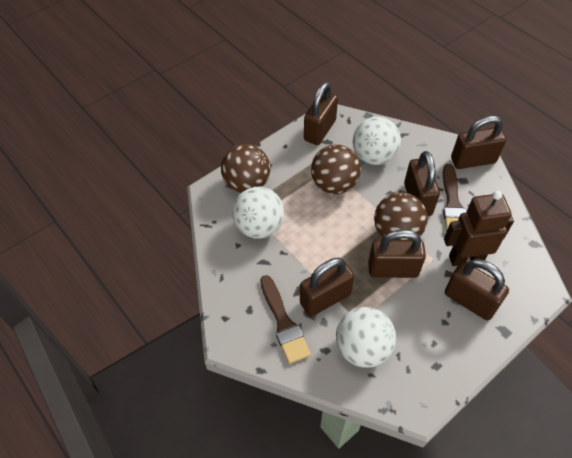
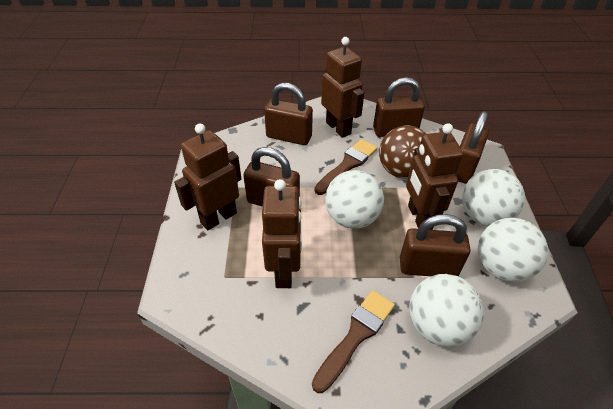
brown ball: 3 -> 1
brown padlock: 6 -> 5
brown robot: 1 -> 4
white ball: 3 -> 4

